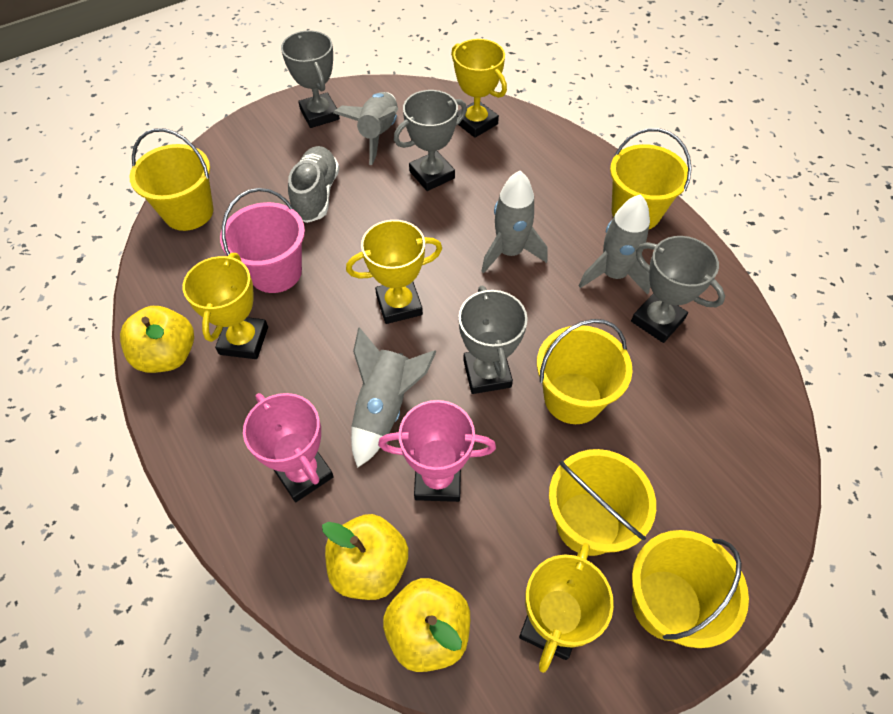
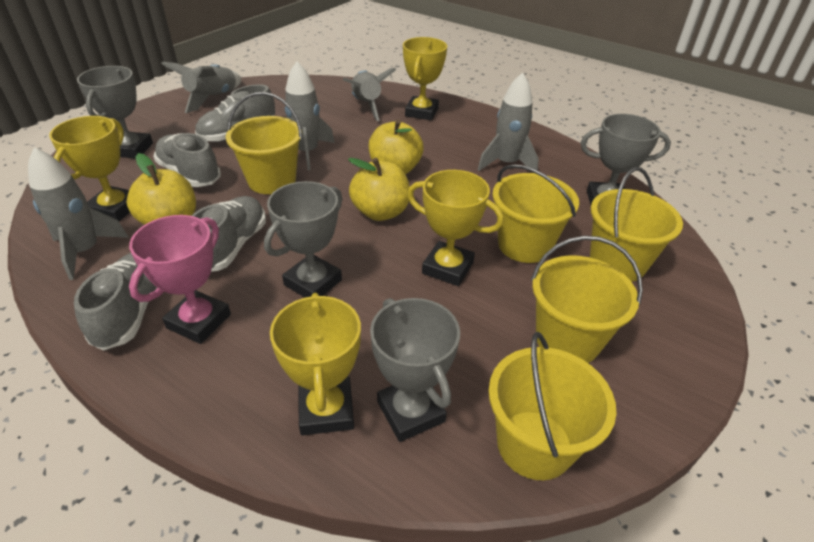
grey rocket: 4 -> 5
grey shoe: 1 -> 4
pink bucket: 1 -> 0
pink trophy: 2 -> 1

